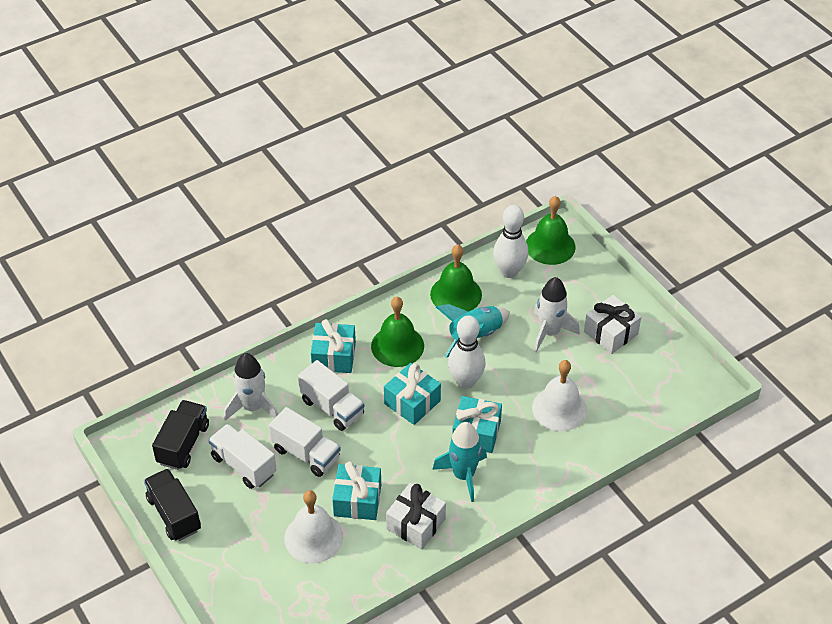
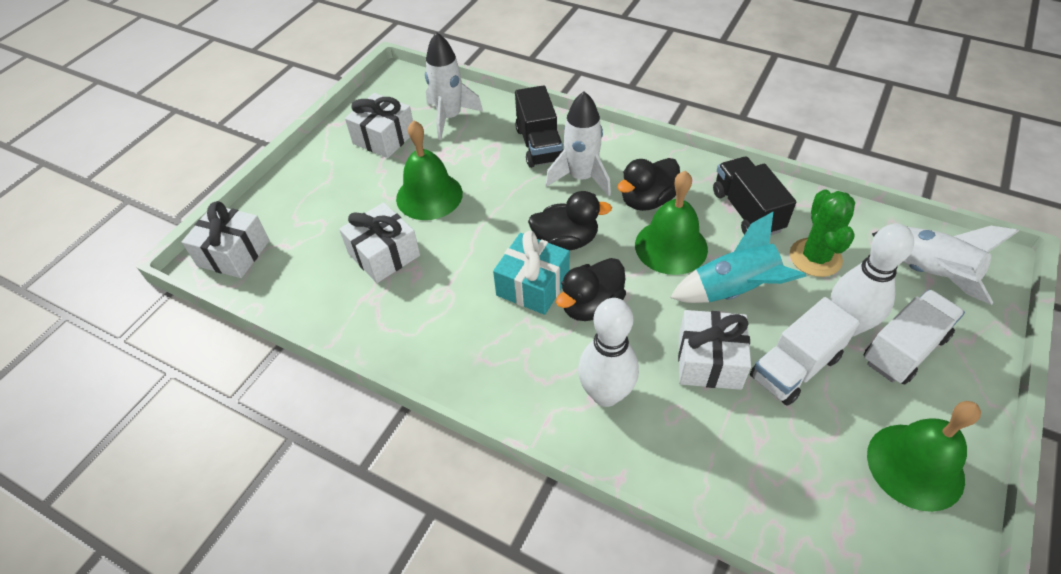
black duck: 0 -> 3
green cactus: 0 -> 1
turquoise gift: 4 -> 1
turquoise rocket: 2 -> 1
white bell: 2 -> 0
white gift: 2 -> 4
white rocket: 2 -> 3
white truck: 3 -> 2

